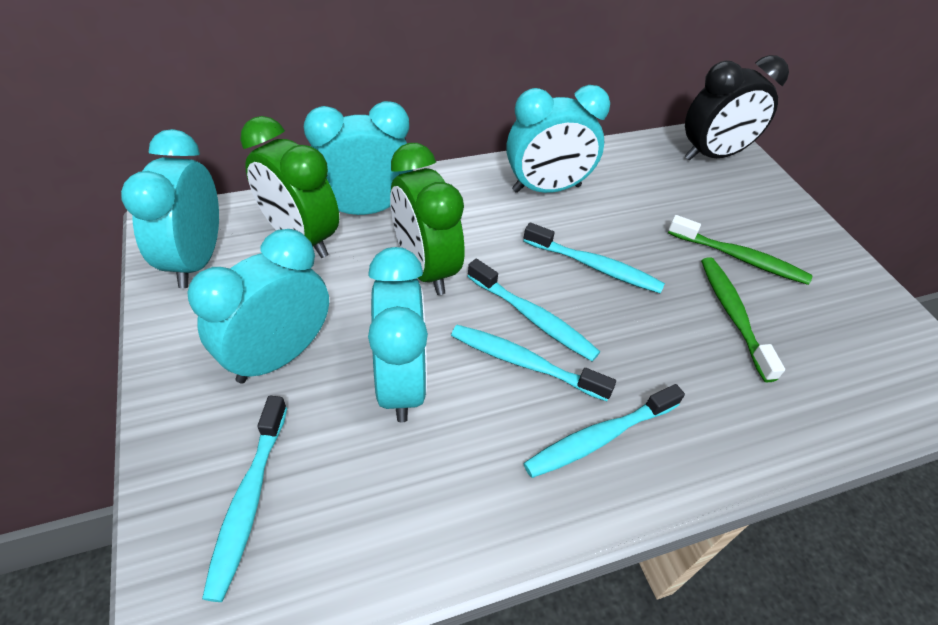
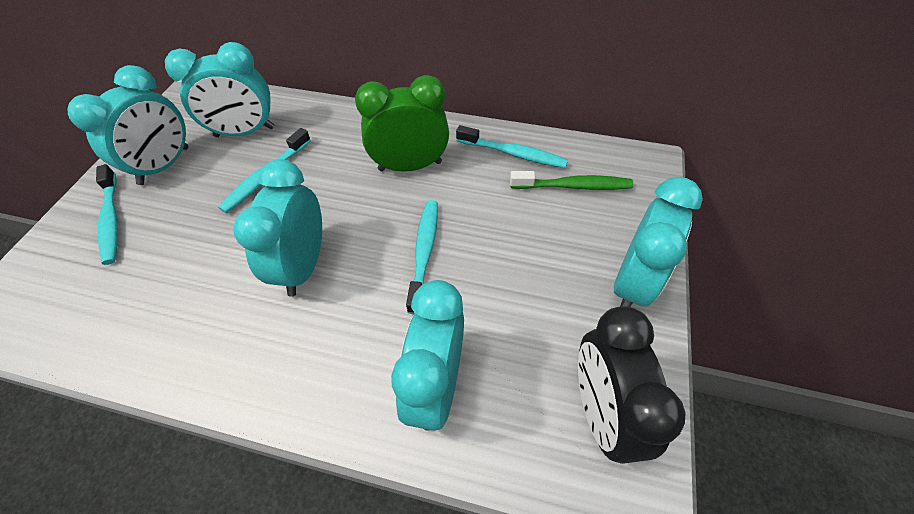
green clock: 2 -> 1
green toothbrush: 2 -> 1
turquoise toothbrush: 5 -> 4

